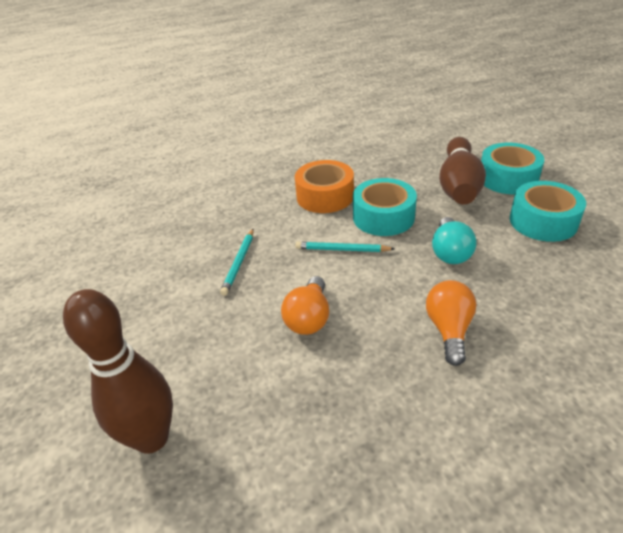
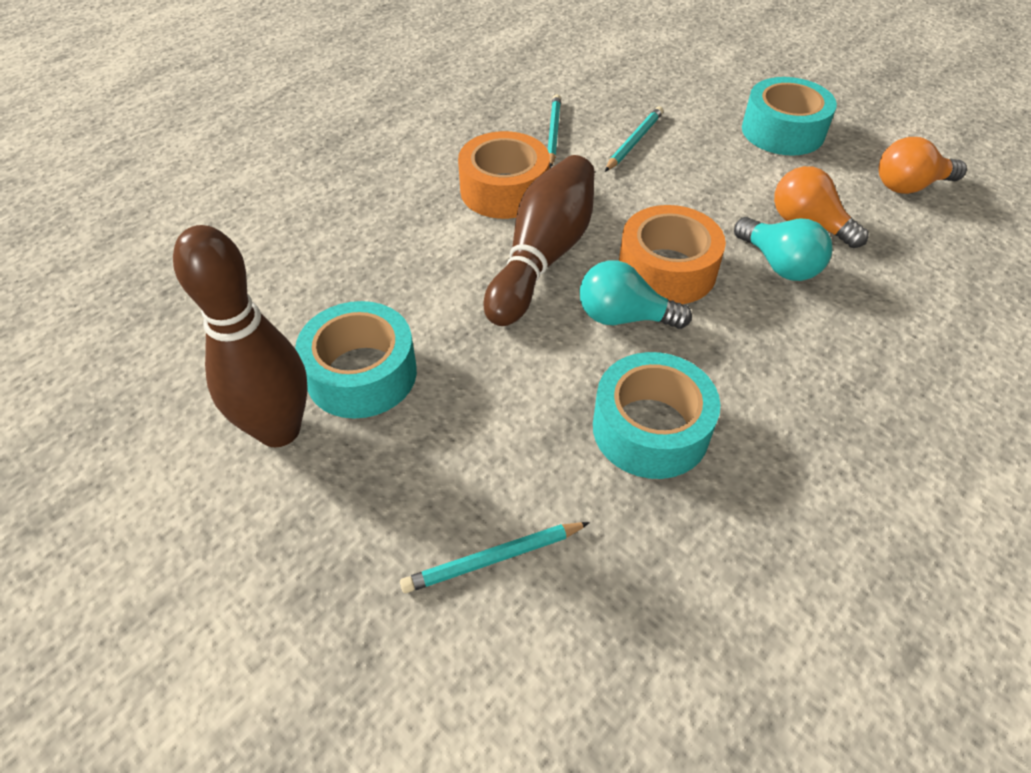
orange tape: 1 -> 2
turquoise light bulb: 1 -> 2
turquoise pencil: 2 -> 3

